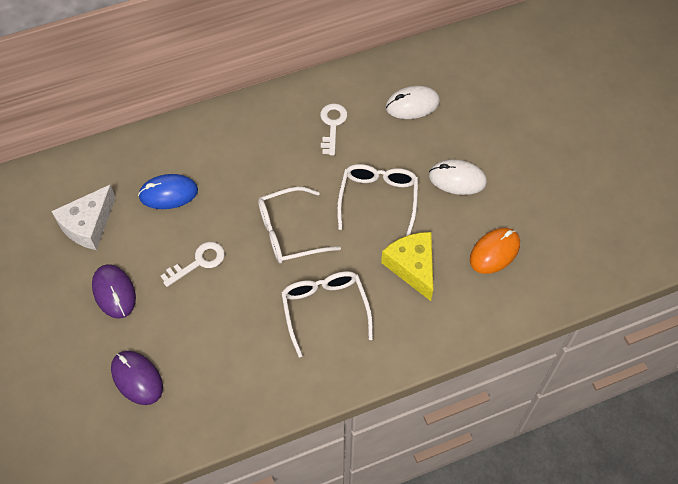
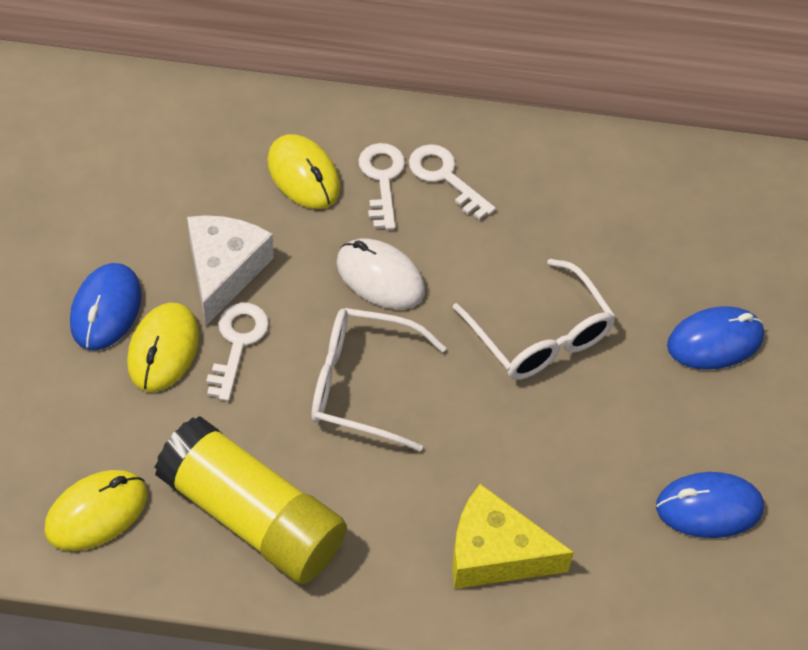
blue mouse: 1 -> 3
orange mouse: 1 -> 0
purple mouse: 2 -> 0
white glasses: 3 -> 2
white key: 2 -> 3
white mouse: 2 -> 1
yellow glue stick: 0 -> 1
yellow mouse: 0 -> 3

